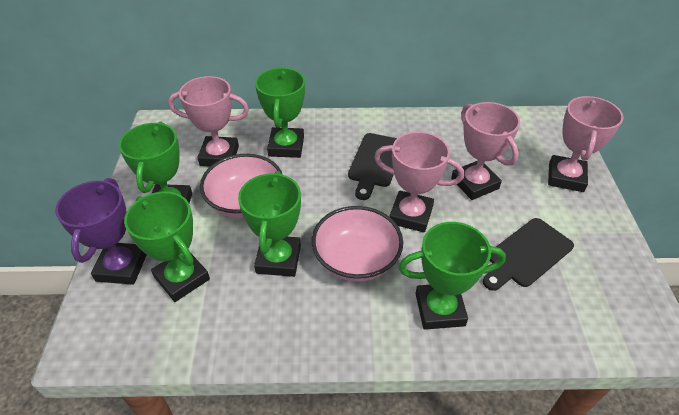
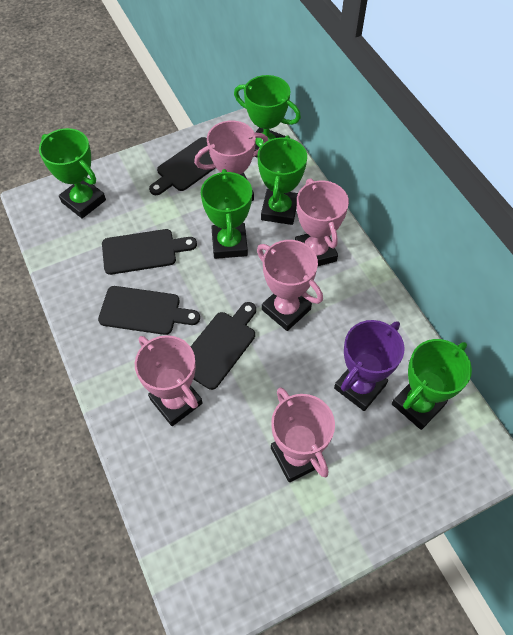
black cutting board: 2 -> 4
pink bowl: 2 -> 0
pink trophy: 4 -> 5

